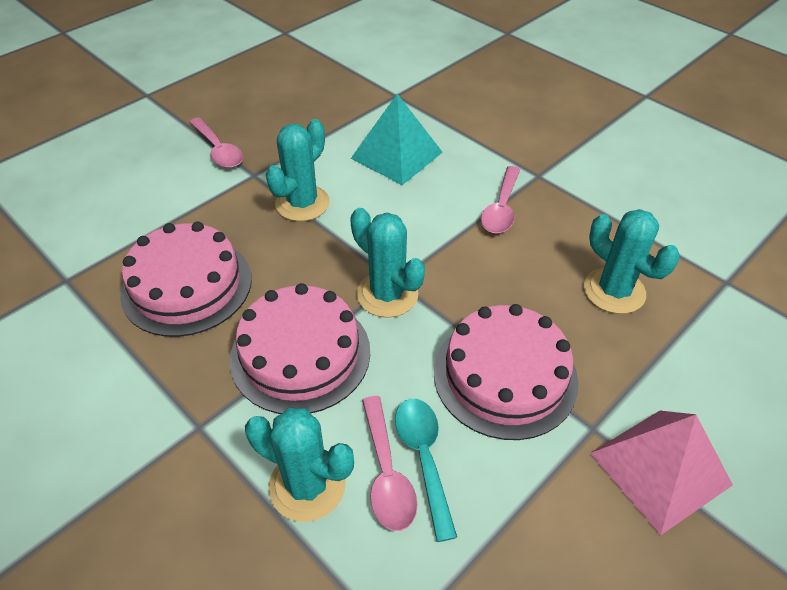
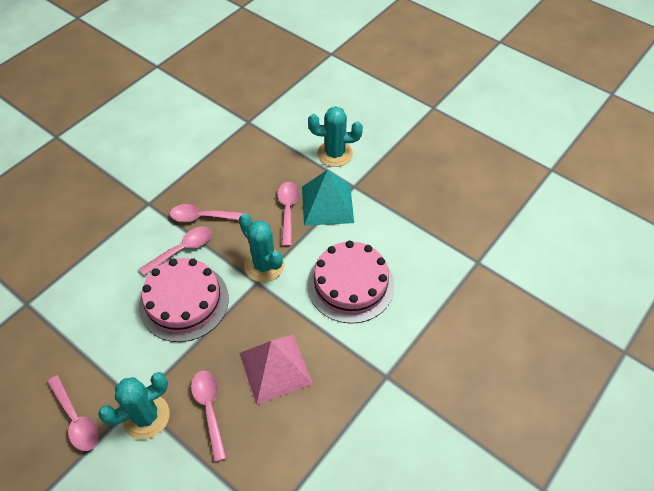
pink cake: 3 -> 2
pink spoon: 3 -> 5
turquoise cactus: 4 -> 3
turquoise spoon: 1 -> 0

